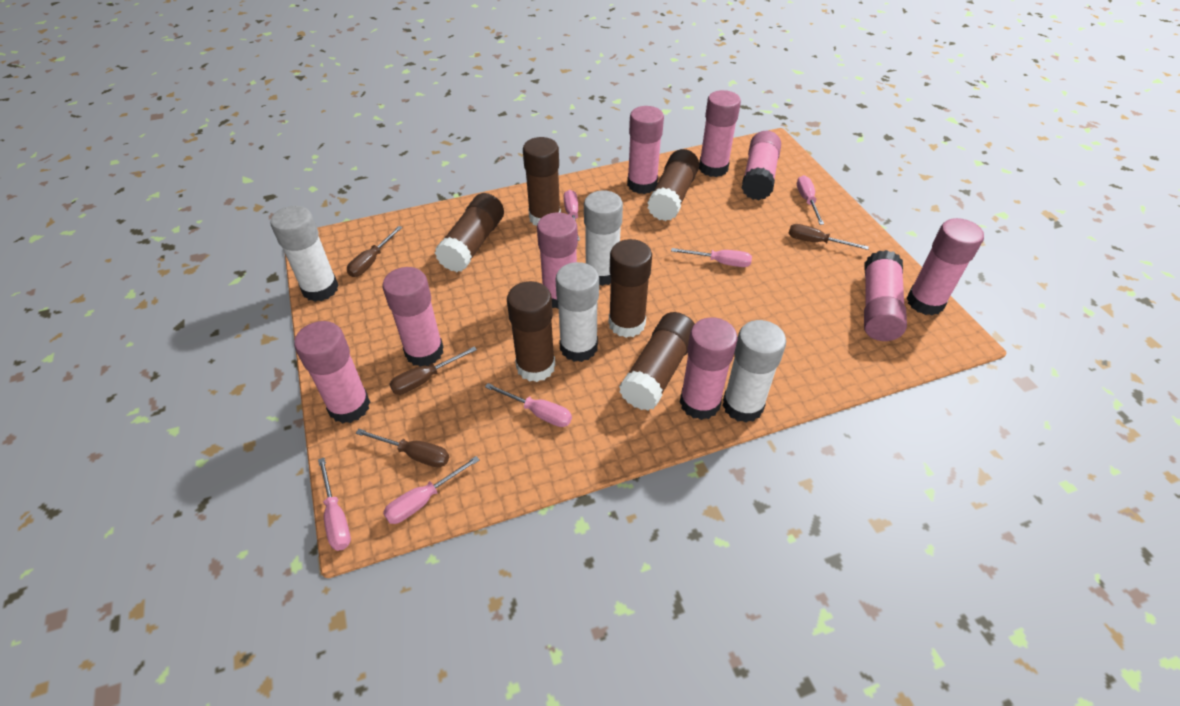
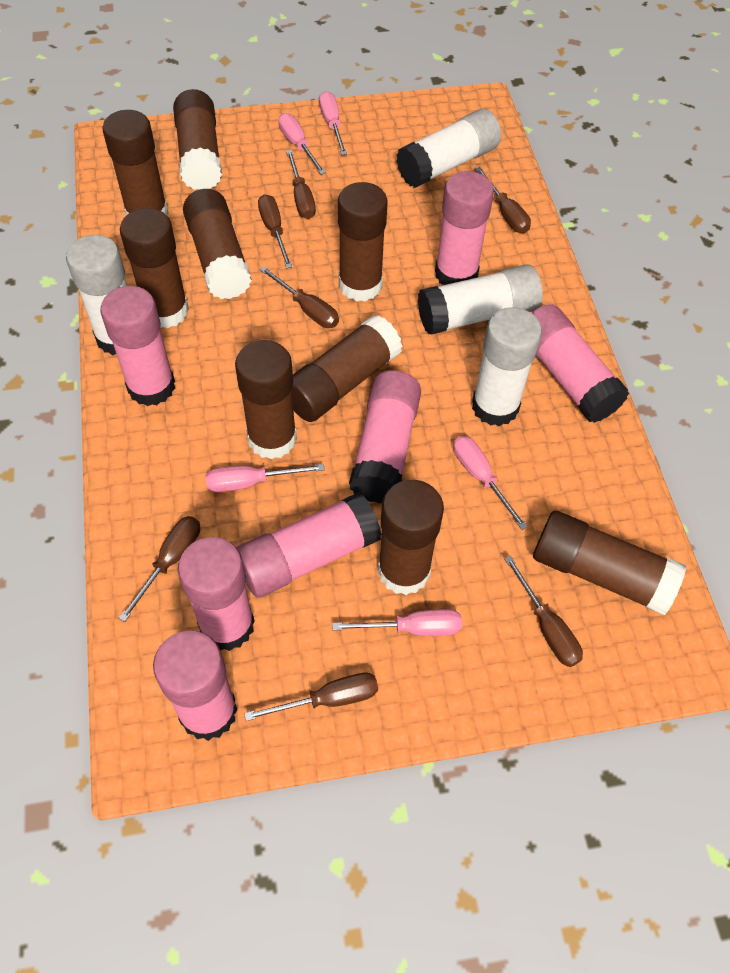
brown glue stick: 6 -> 9
brown screwdriver: 4 -> 7
pink glue stick: 9 -> 7
pink screwdriver: 6 -> 5

